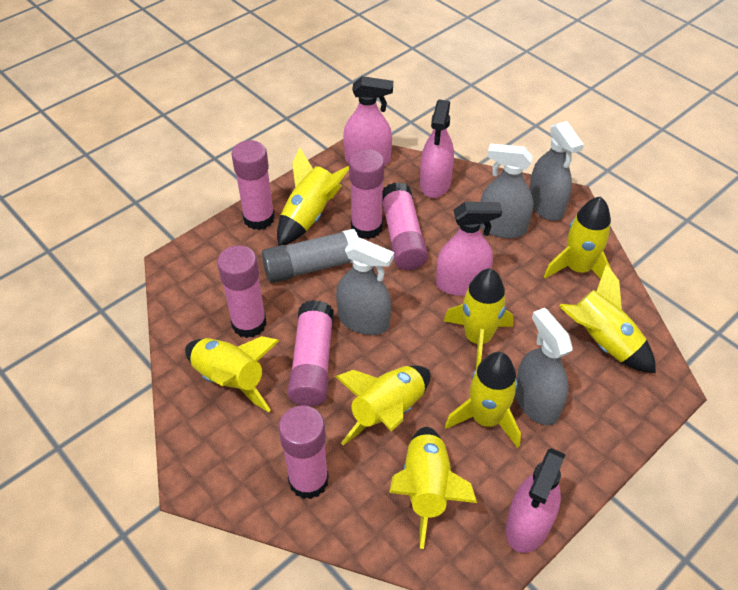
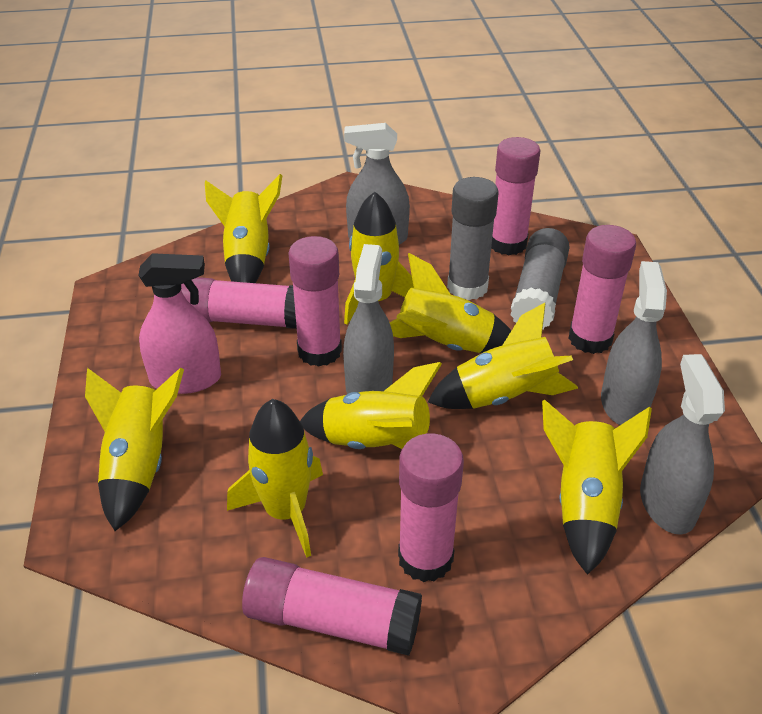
grey glue stick: 1 -> 2
pink spray bottle: 4 -> 1

